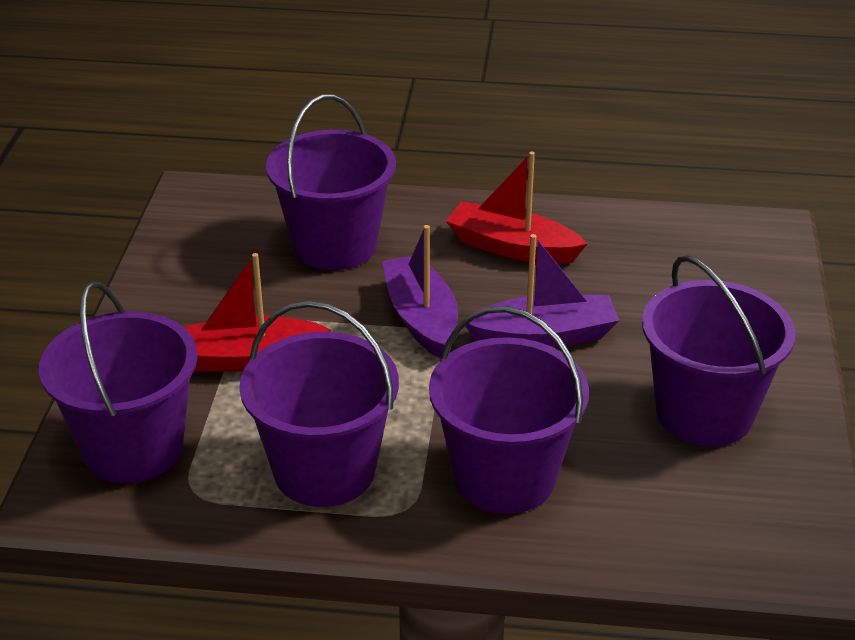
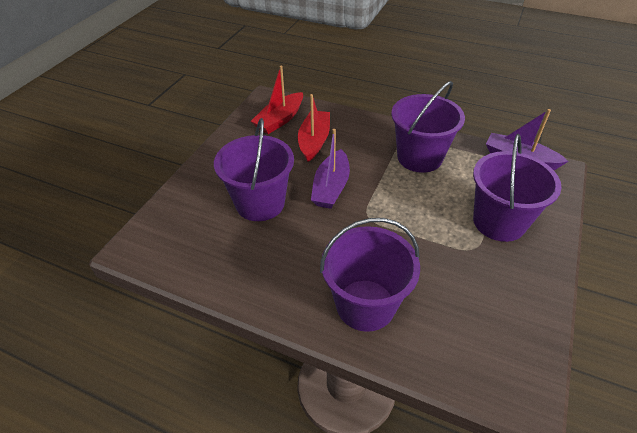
purple bucket: 5 -> 4

